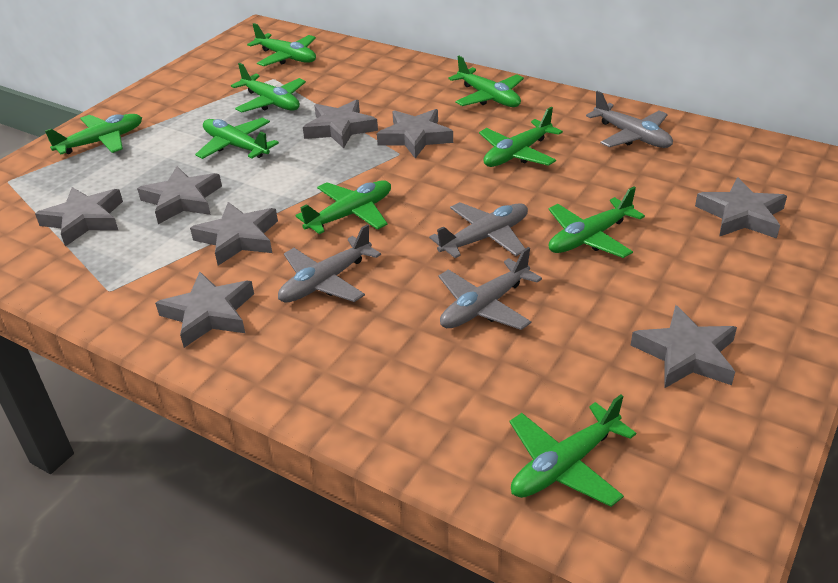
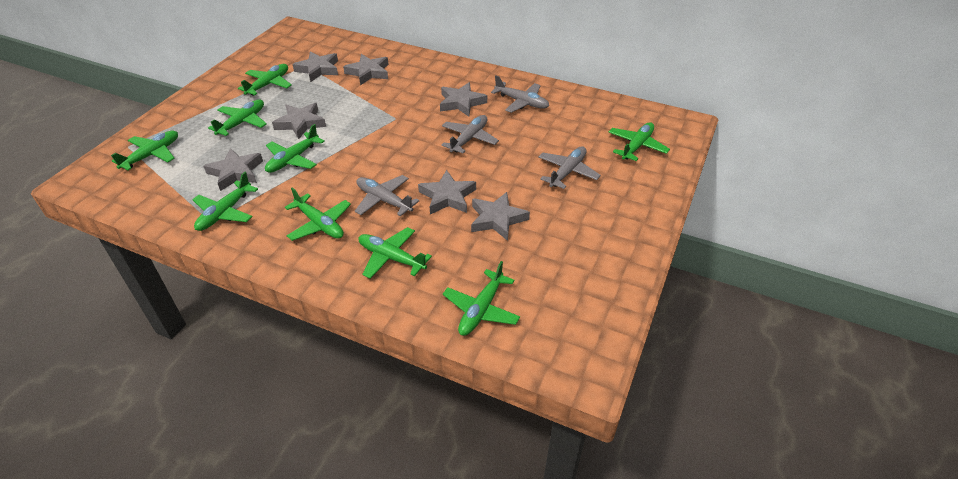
grey star: 8 -> 7

